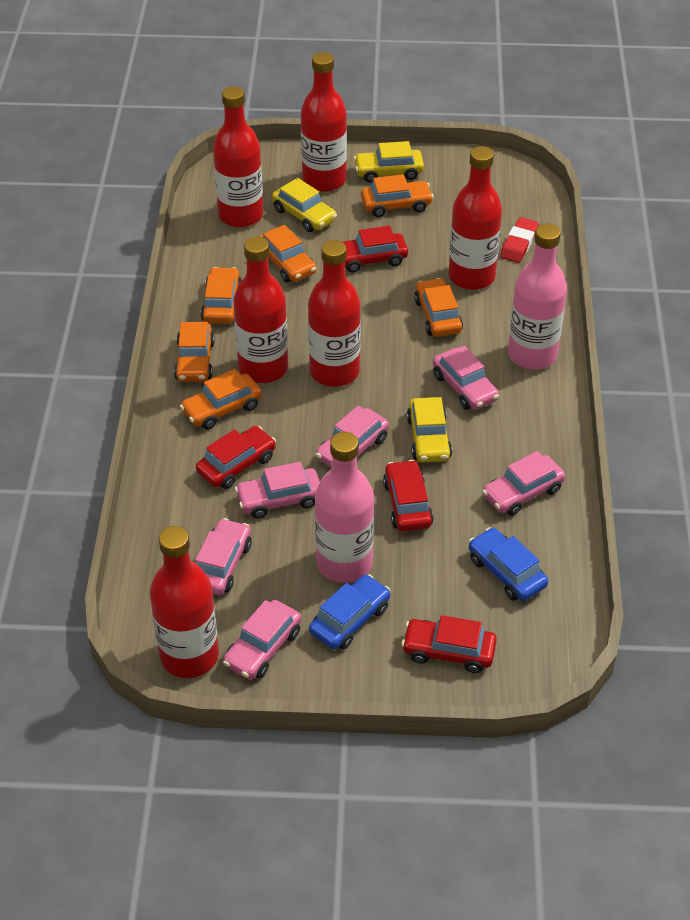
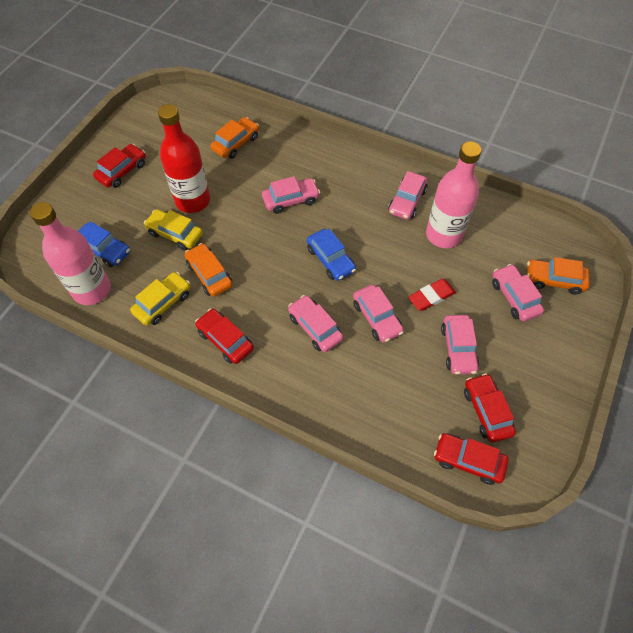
orange car: 6 -> 3
red bottle: 6 -> 1
yellow car: 3 -> 2

